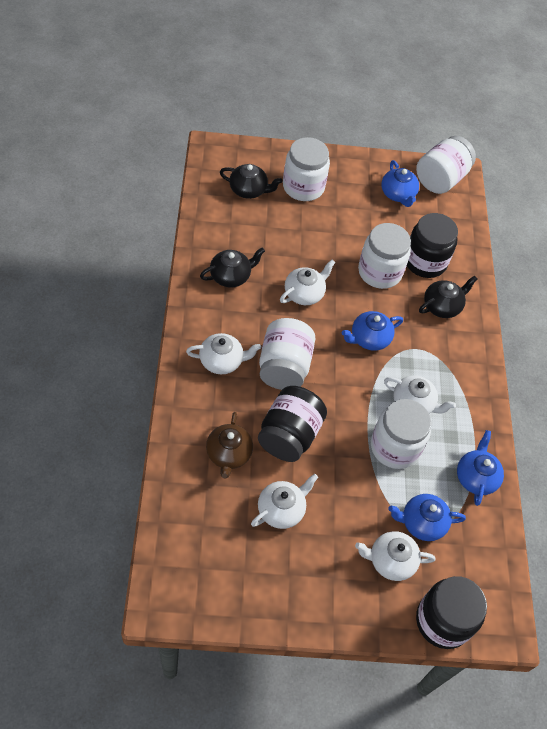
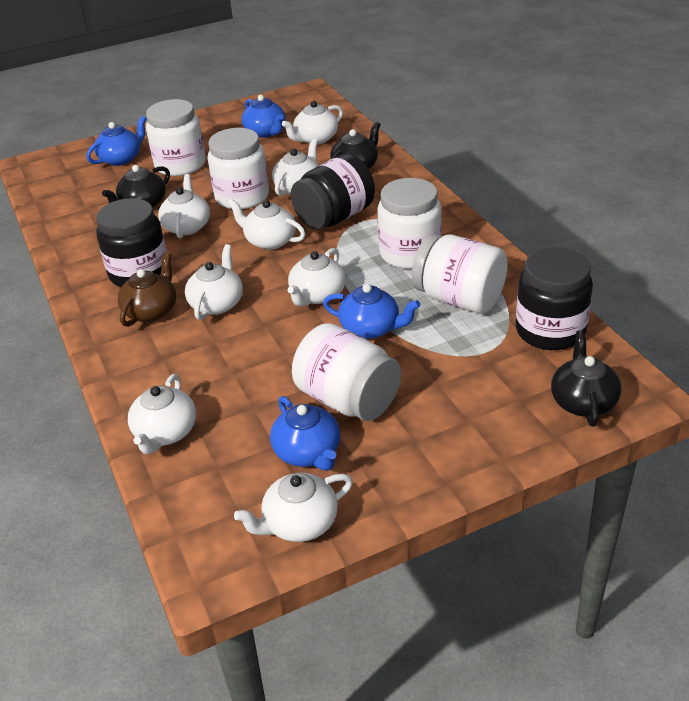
white teapot: 5 -> 8

